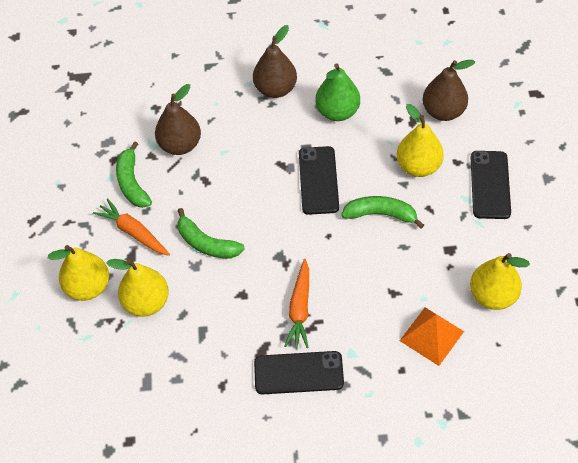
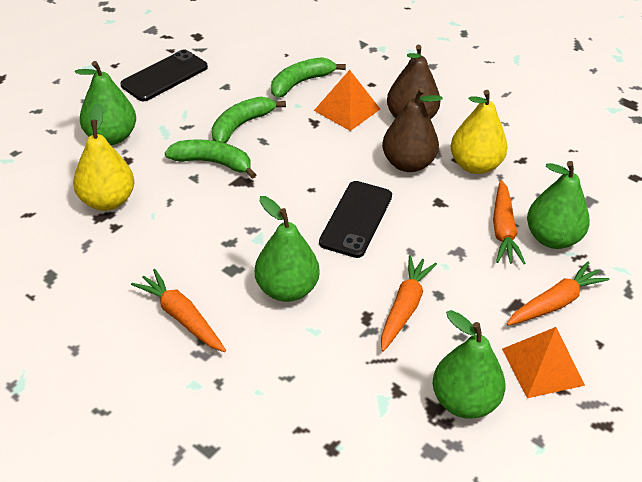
black phone: 3 -> 2
brown pear: 3 -> 2
green pear: 1 -> 4
orange carrot: 2 -> 4
orange pyramid: 1 -> 2
yellow pear: 4 -> 2

